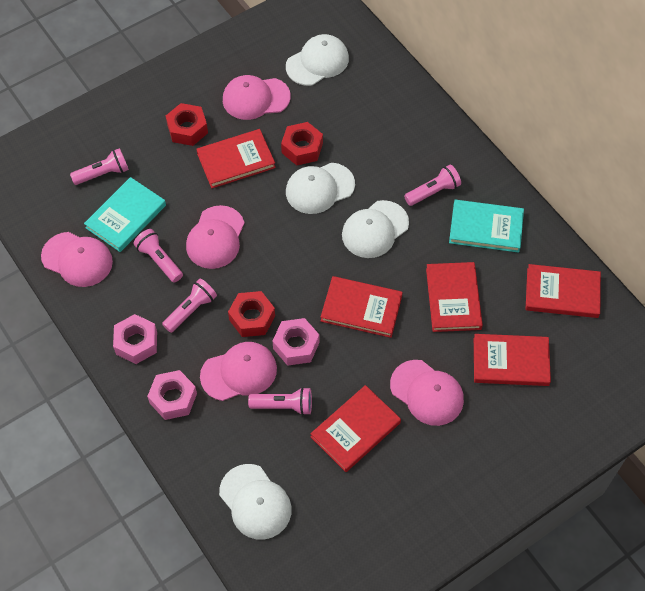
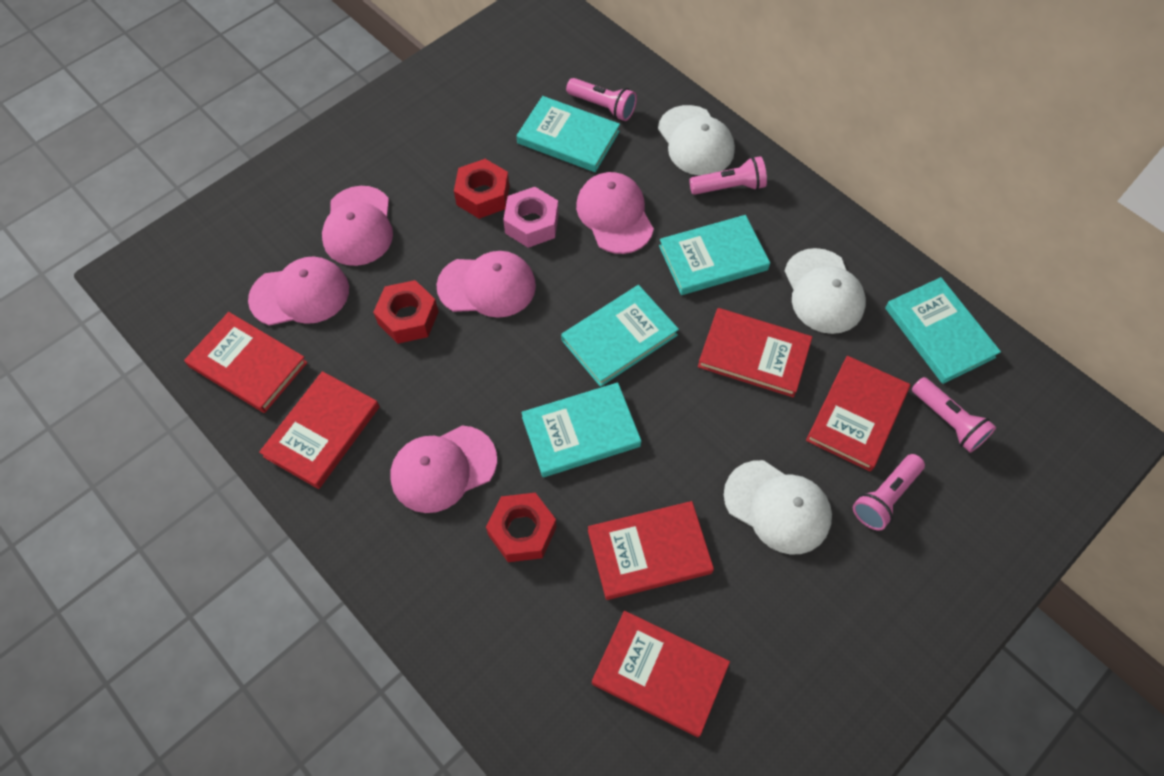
pink flashlight: 5 -> 4
pink nut: 3 -> 1
turquoise book: 2 -> 5
white cap: 4 -> 3

